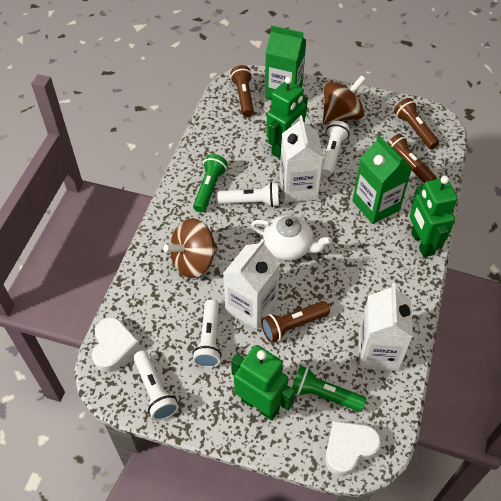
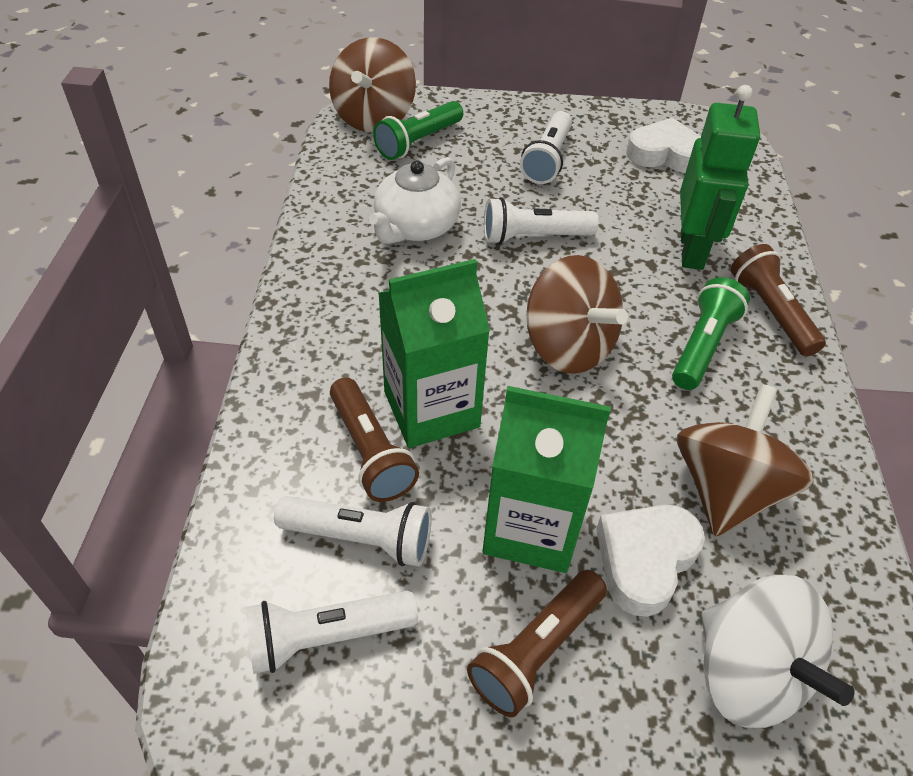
brown flashlight: 4 -> 3
brown spinning top: 2 -> 3
green robot: 3 -> 1
white carton: 3 -> 0
white spinning top: 0 -> 1

